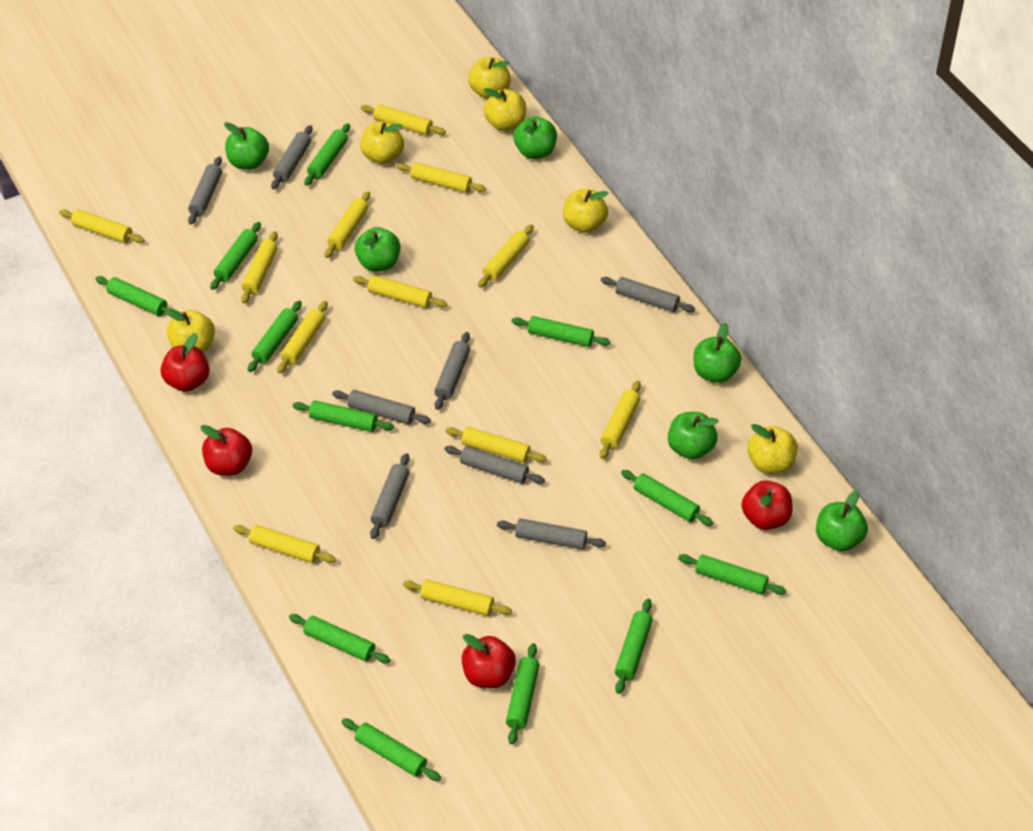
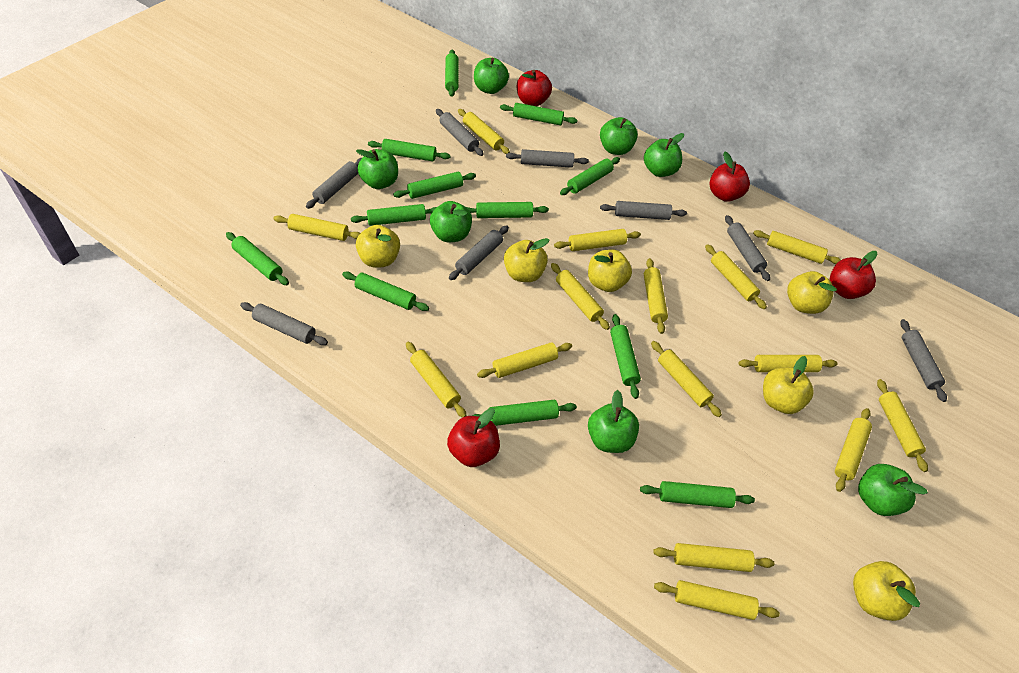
green apple: 6 -> 7
yellow rolling pin: 12 -> 15

